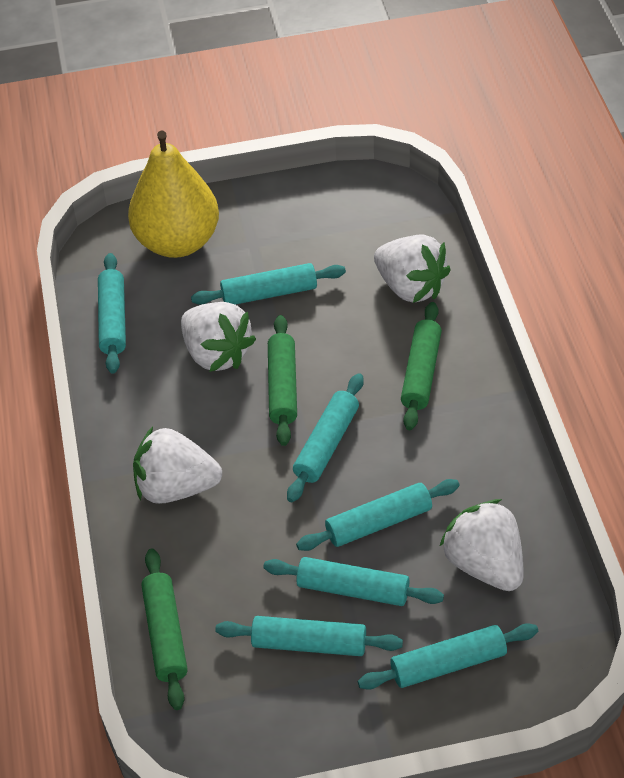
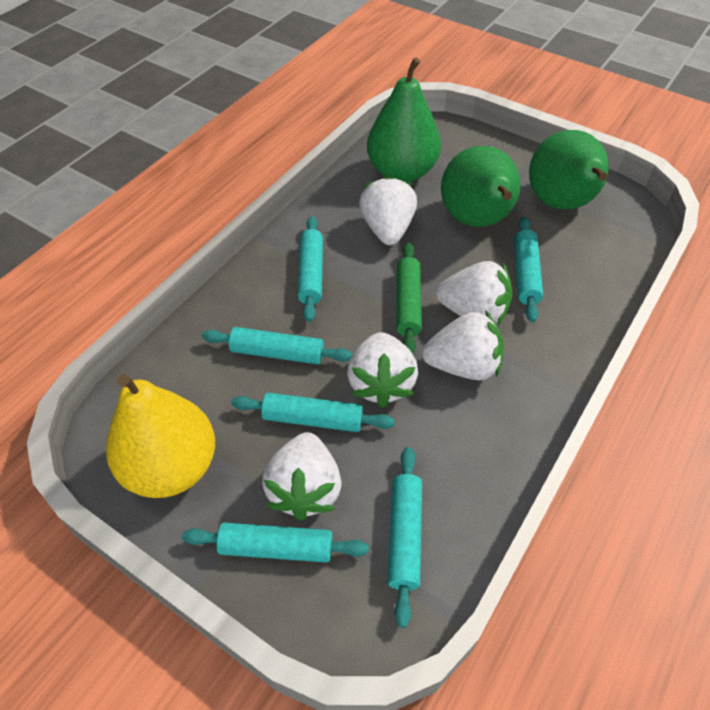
green pear: 0 -> 3
green rolling pin: 3 -> 1
turquoise rolling pin: 7 -> 6
white strawberry: 4 -> 5

